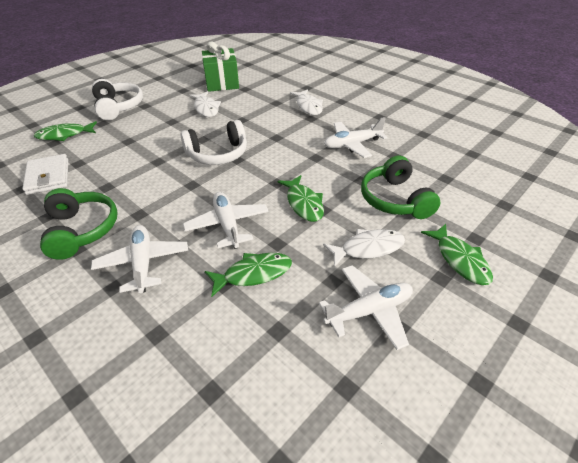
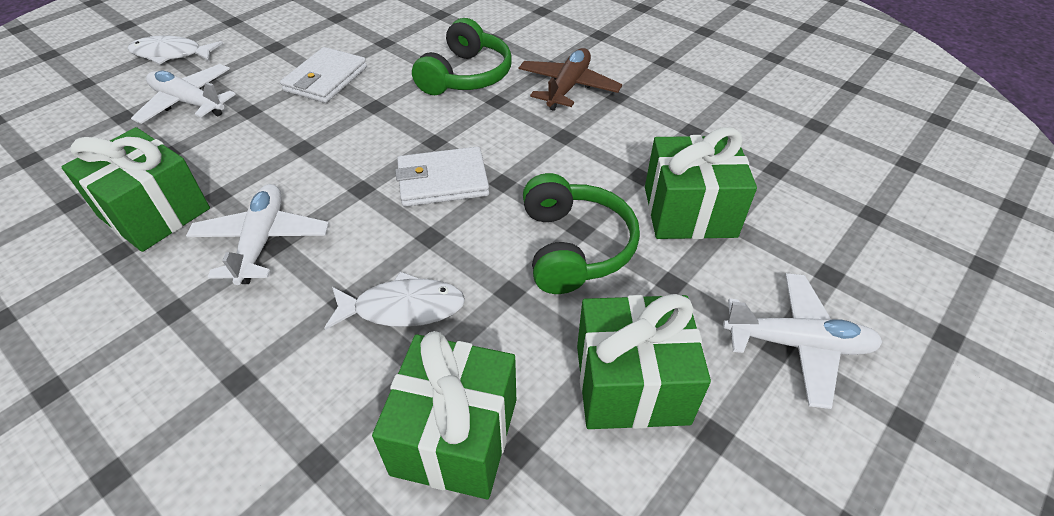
brown plane: 0 -> 1
green fish: 4 -> 0
green gift: 1 -> 4
white fish: 3 -> 2
white headphones: 2 -> 0
white plane: 4 -> 3
white wallet: 1 -> 2

